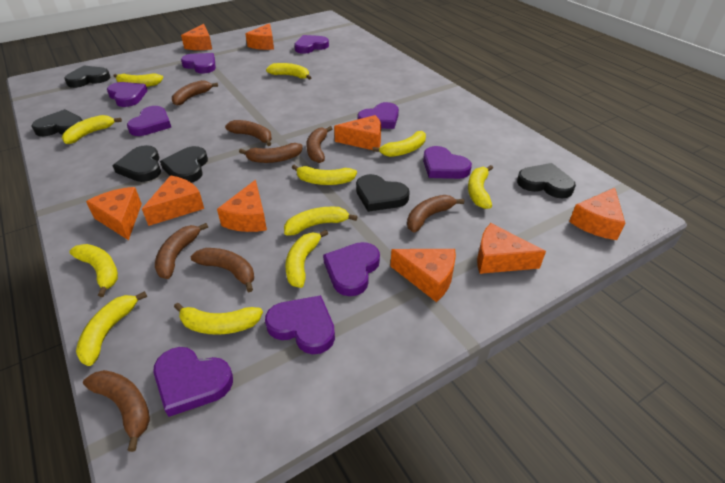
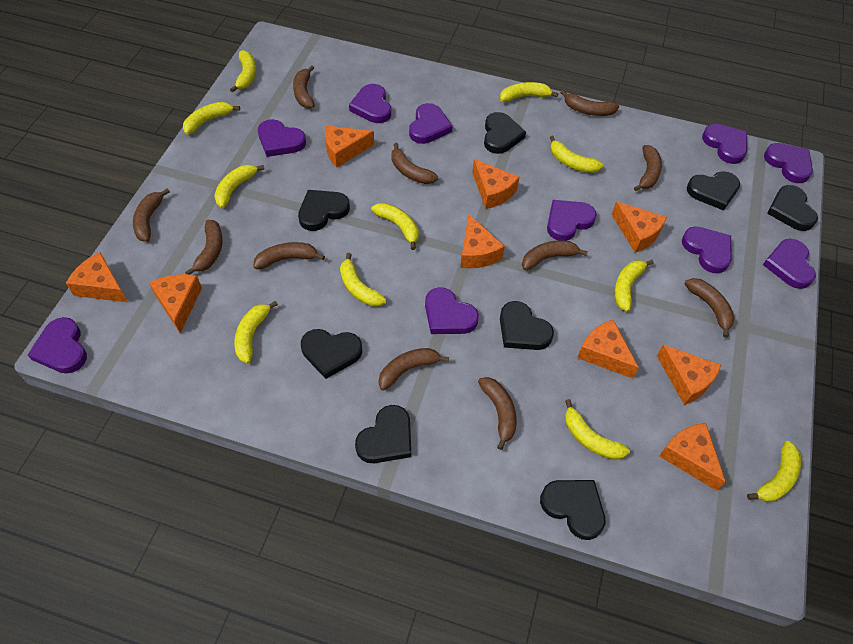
black heart: 6 -> 8
brown banana: 8 -> 11
purple heart: 9 -> 10

